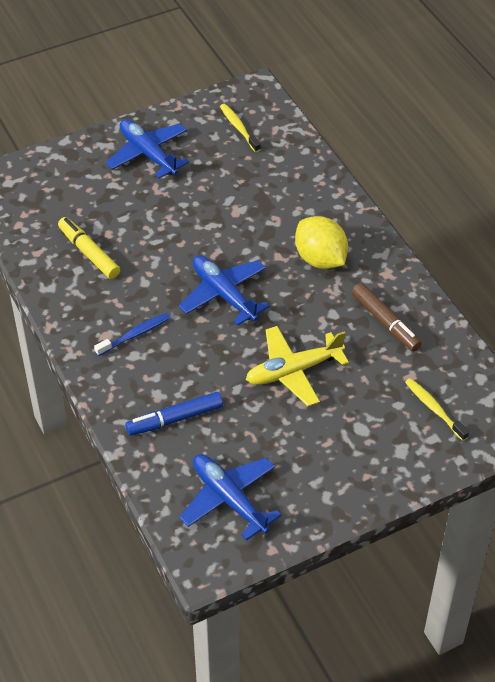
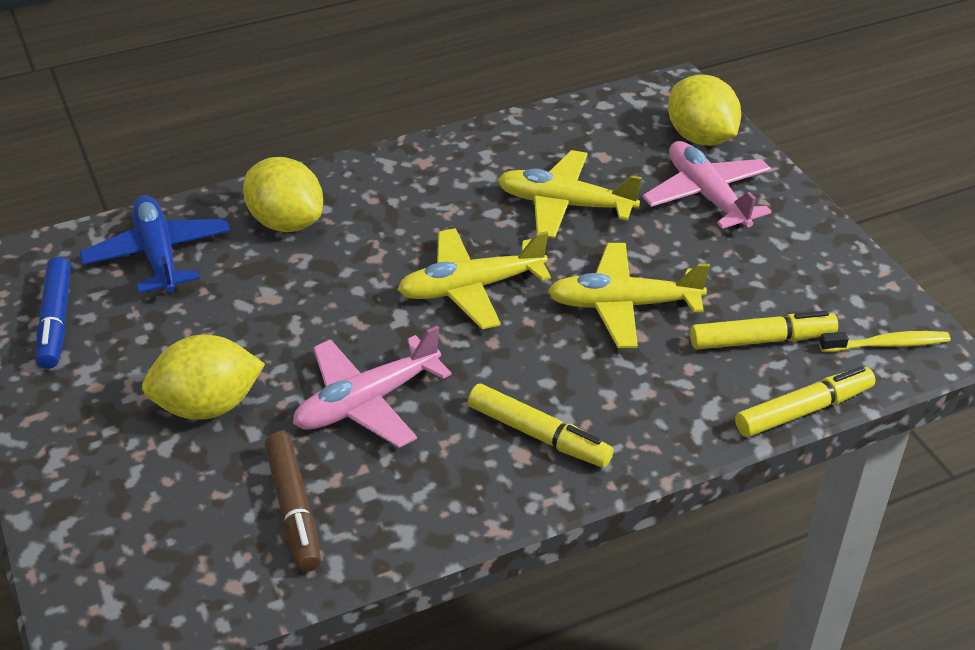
blue plane: 3 -> 1
blue toothbrush: 1 -> 0
pink plane: 0 -> 2
yellow lemon: 1 -> 3
yellow marker: 1 -> 3
yellow plane: 1 -> 3
yellow toothbrush: 2 -> 1

